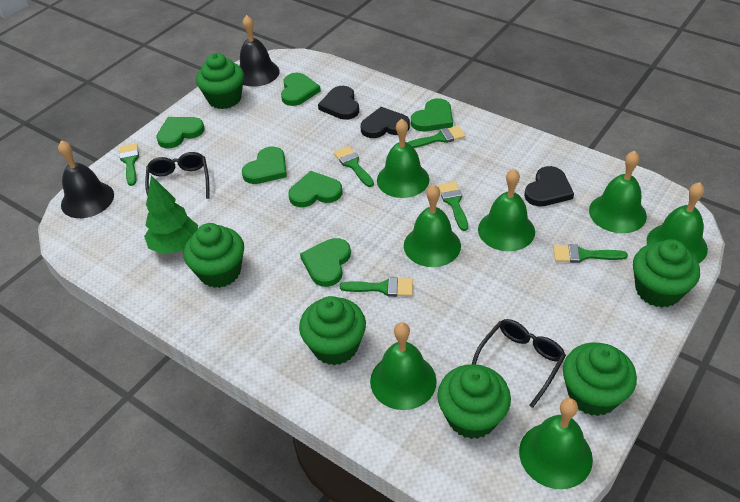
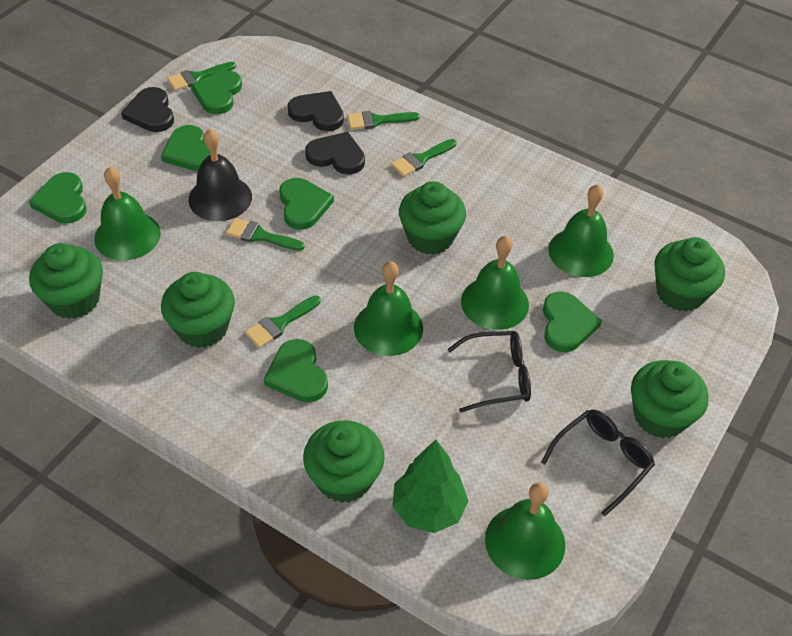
black bell: 2 -> 1
green bell: 7 -> 5
green brush: 6 -> 5

